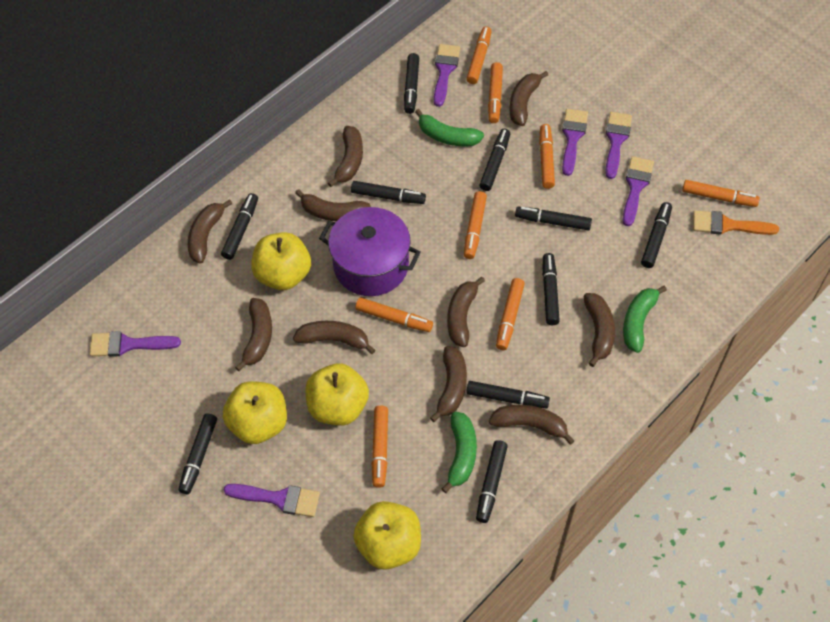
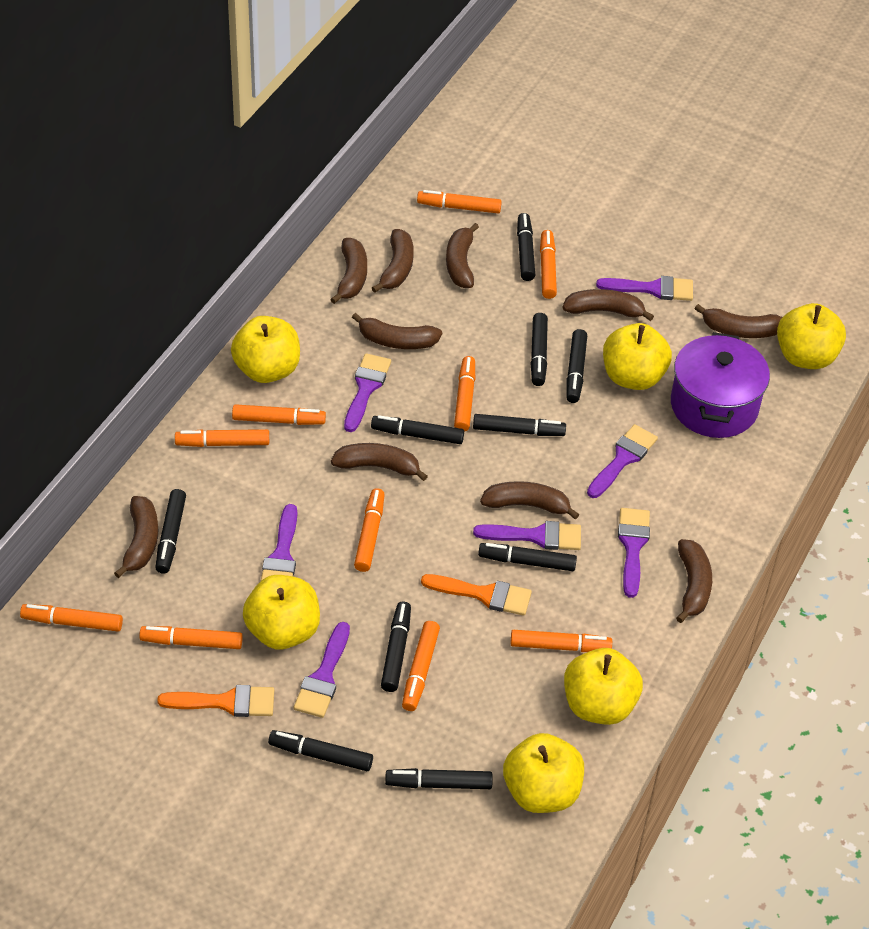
green banana: 3 -> 0
orange brush: 1 -> 2
orange marker: 8 -> 10
purple brush: 6 -> 7
yellow apple: 4 -> 6

